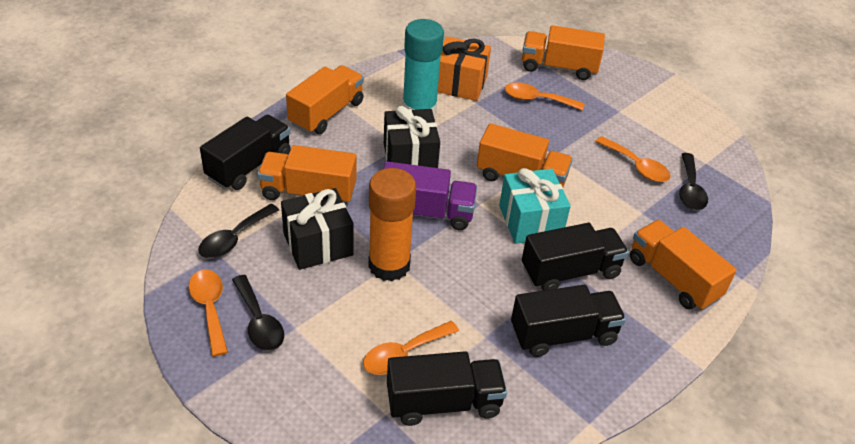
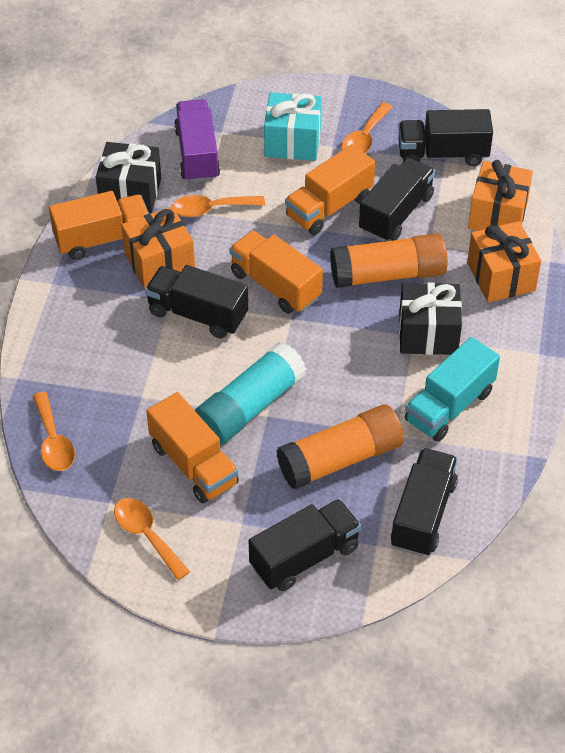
black spoon: 3 -> 0
black truck: 4 -> 5
orange gift: 1 -> 3
orange glue stick: 1 -> 2
orange truck: 5 -> 4
turquoise truck: 0 -> 1

